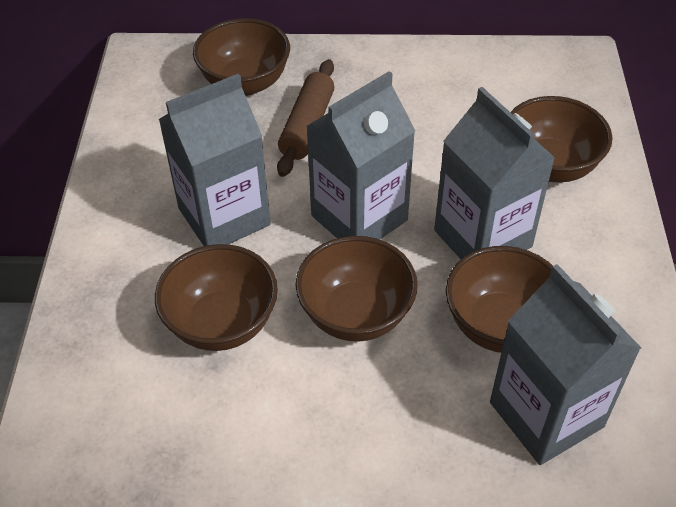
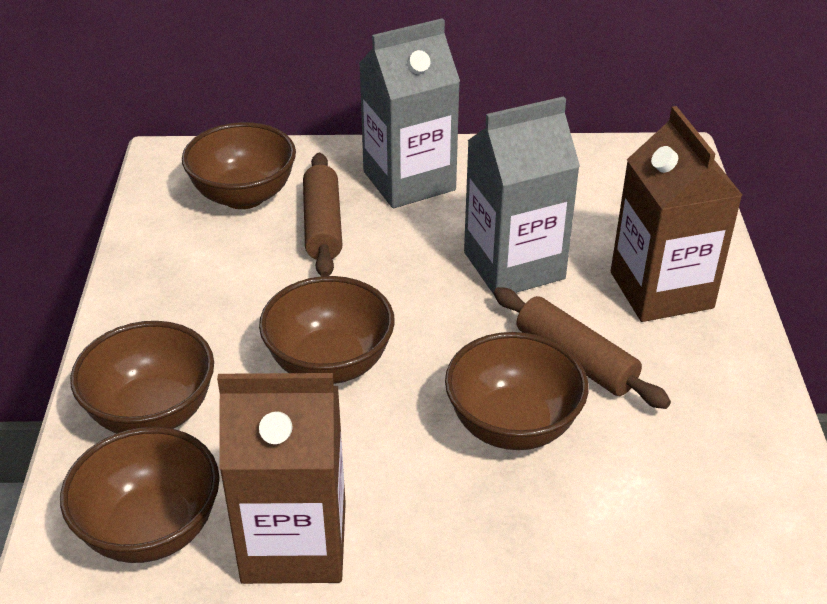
brown carton: 0 -> 2
brown rolling pin: 1 -> 2
grey carton: 4 -> 2

